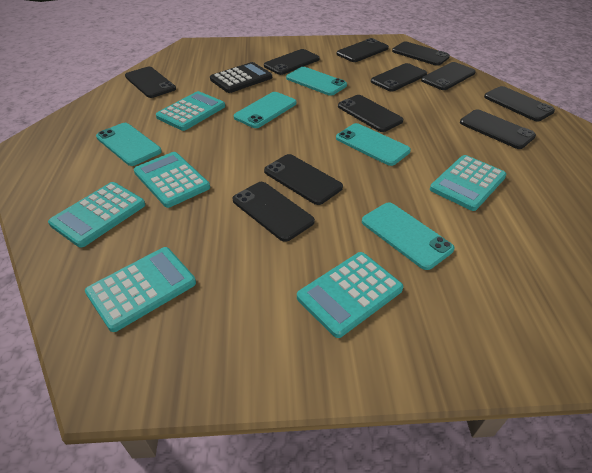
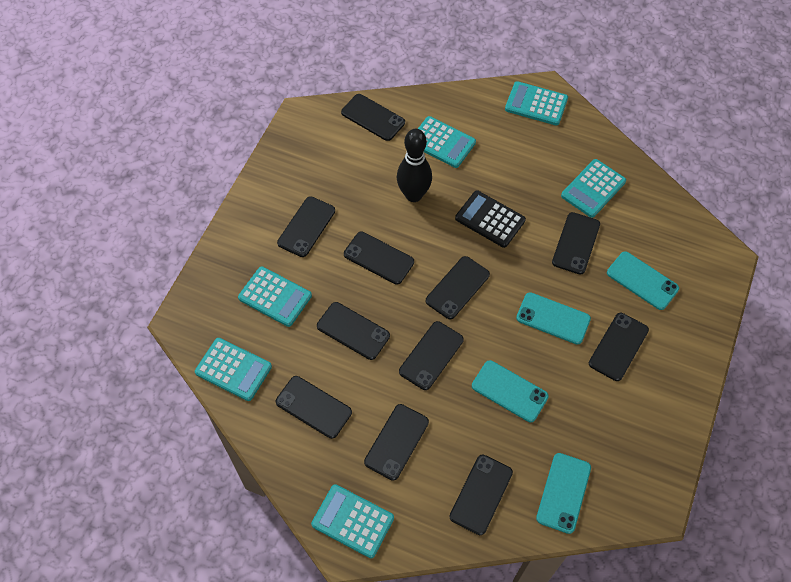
black bowling pin: 0 -> 1
turquoise phone: 5 -> 4

